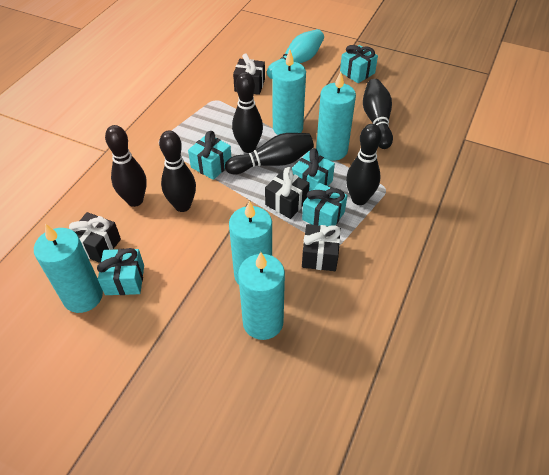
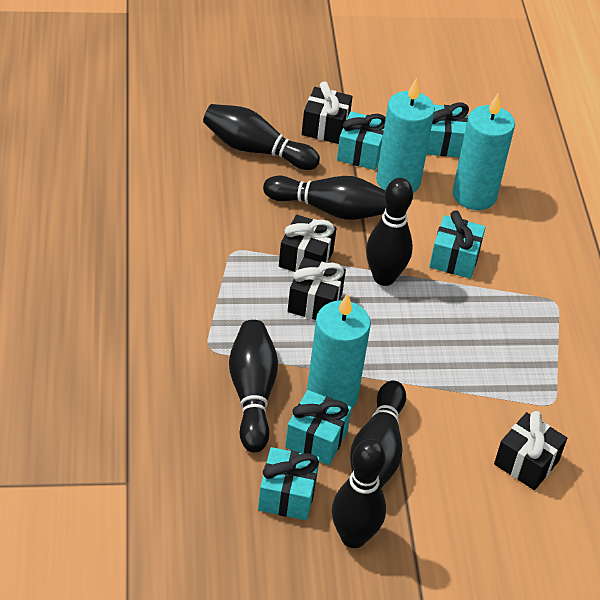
turquoise bowling pin: 1 -> 0
turquoise candle: 5 -> 3

